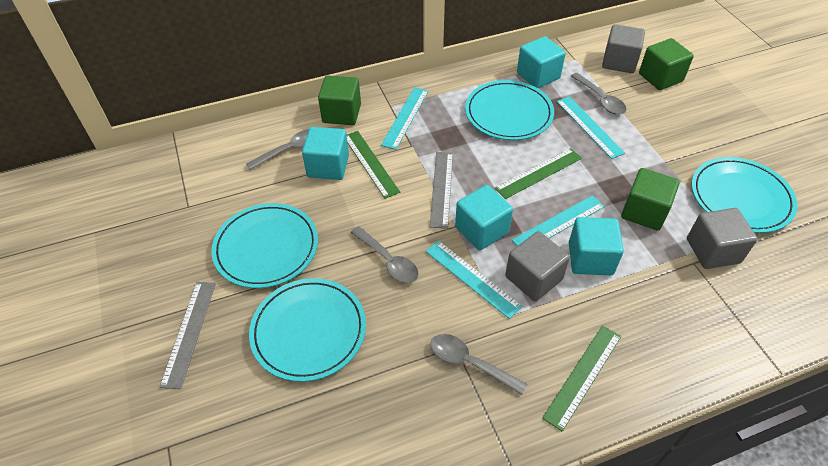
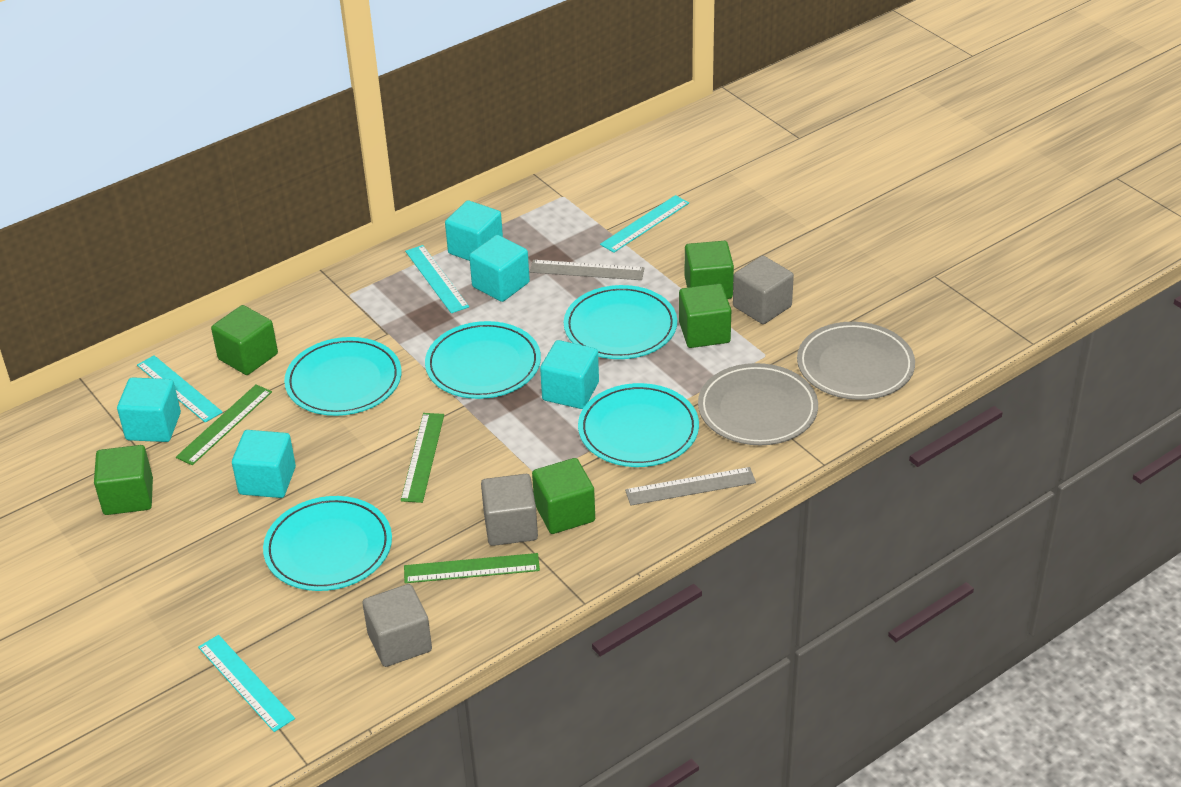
green cube: 3 -> 5
grey plate: 0 -> 2
grey spoon: 4 -> 0
turquoise cube: 4 -> 5
turquoise plate: 4 -> 5

